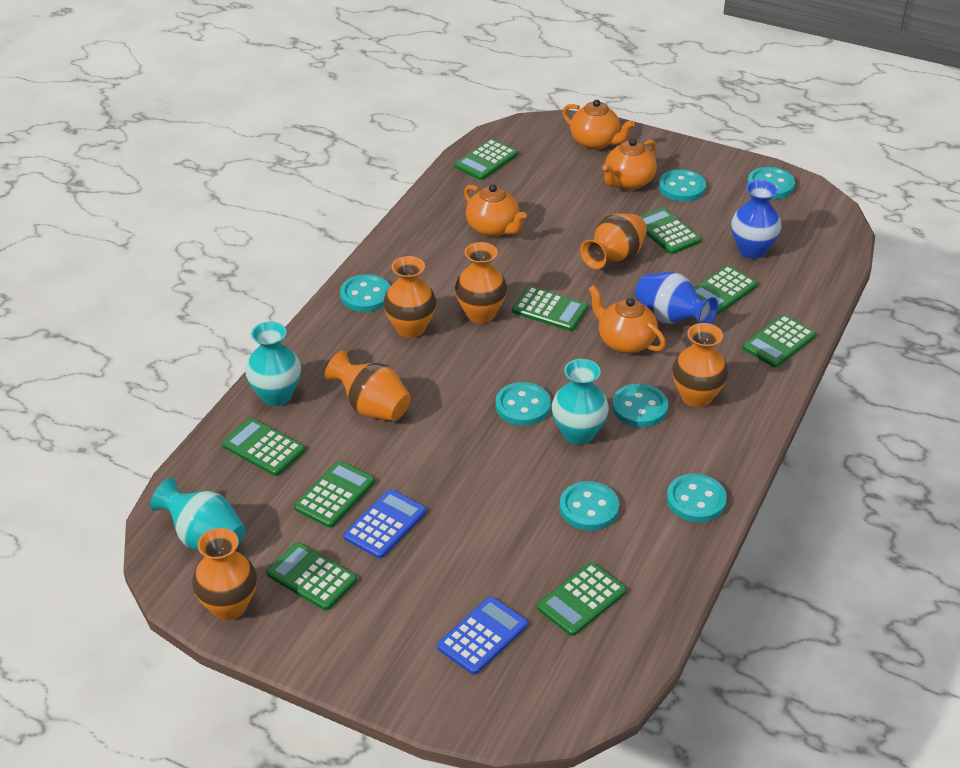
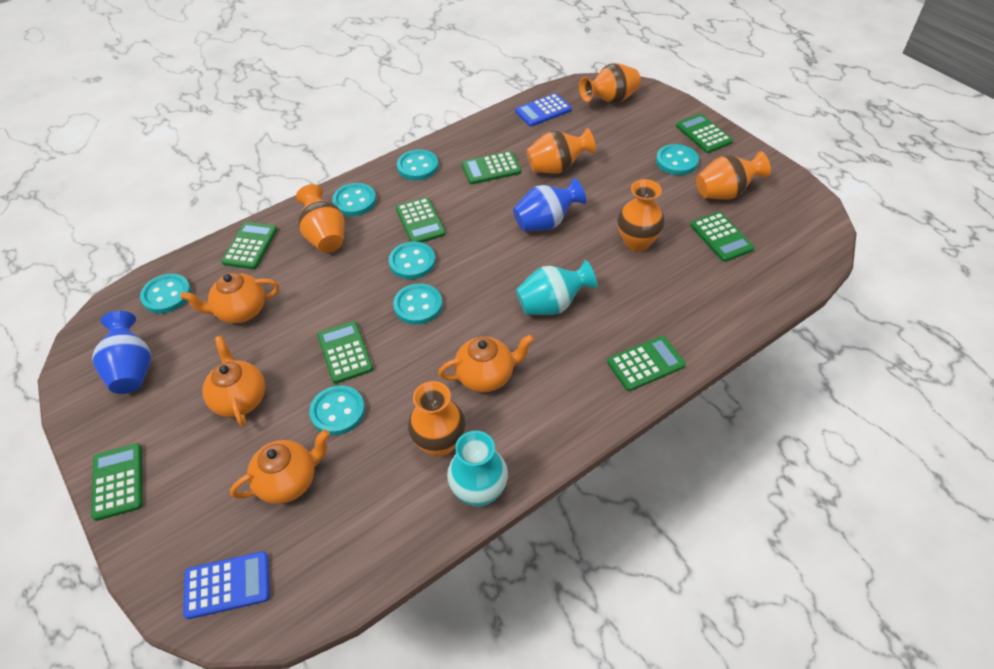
green calculator: 9 -> 8
turquoise vase: 3 -> 2

